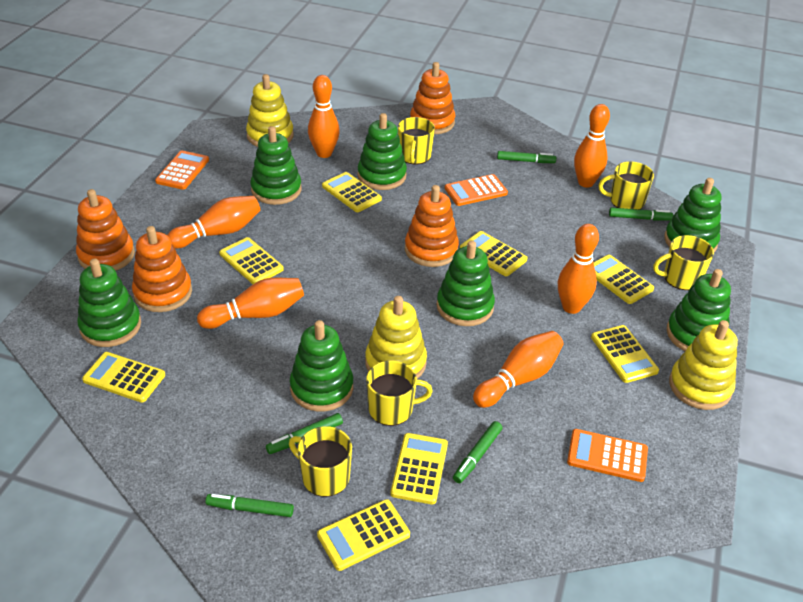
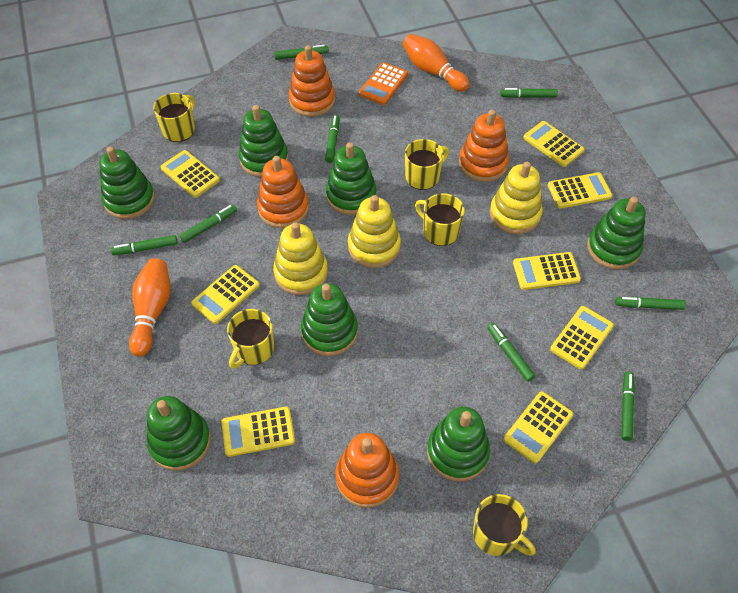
green marker: 5 -> 8
orange bowling pin: 6 -> 2
orange calculator: 3 -> 1

